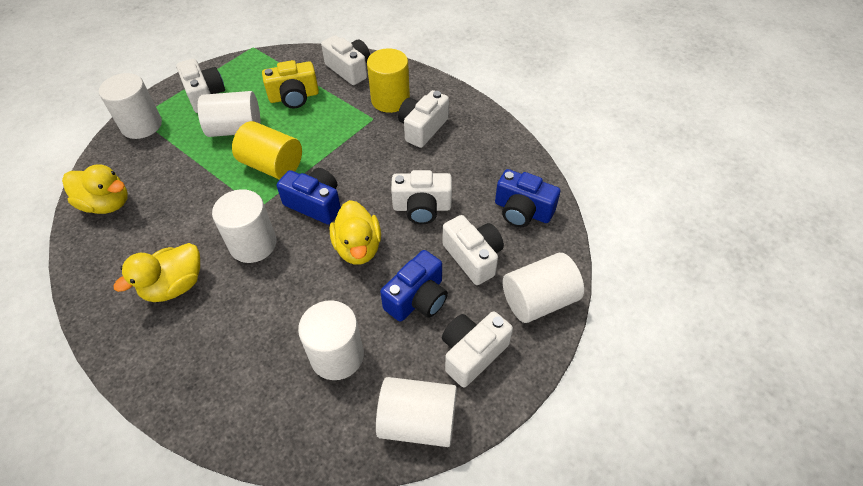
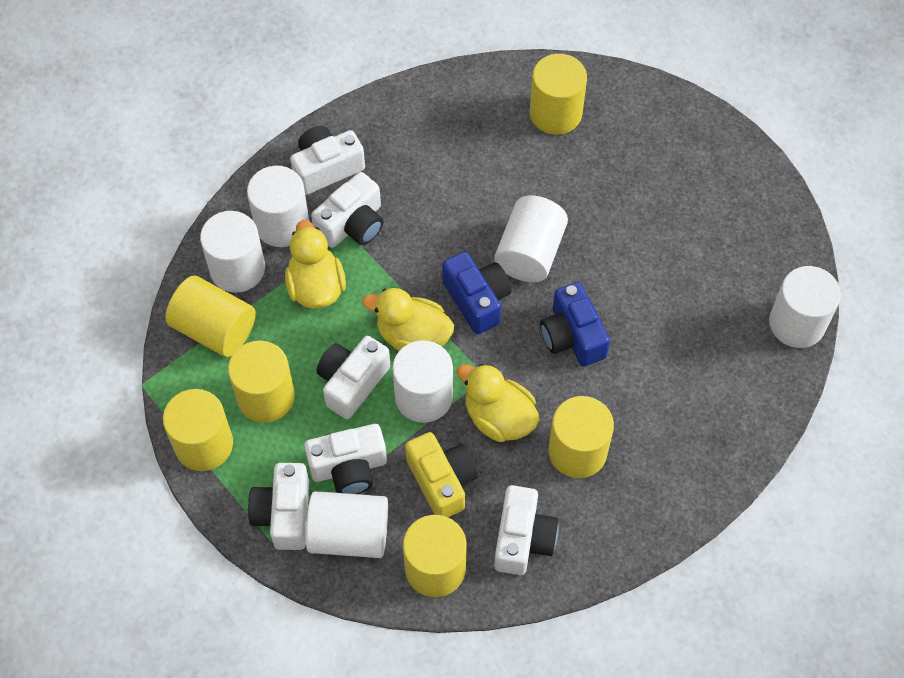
blue camera: 3 -> 2
yellow cylinder: 2 -> 6

